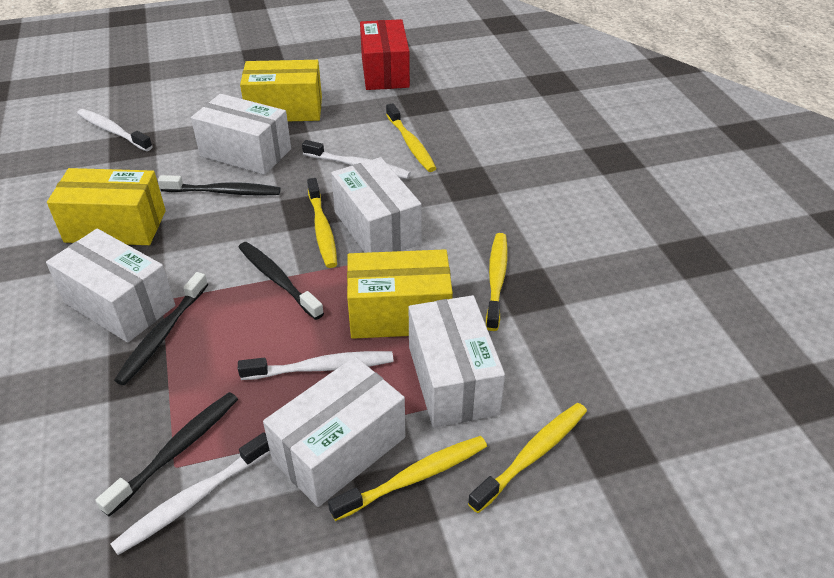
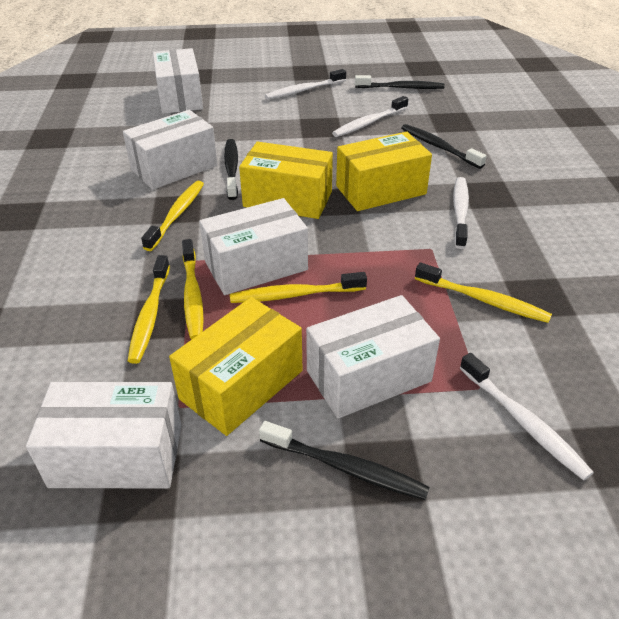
red box: 1 -> 0

